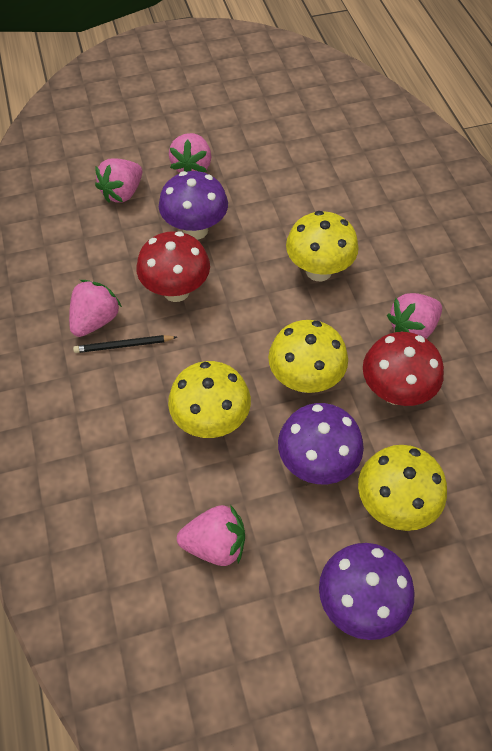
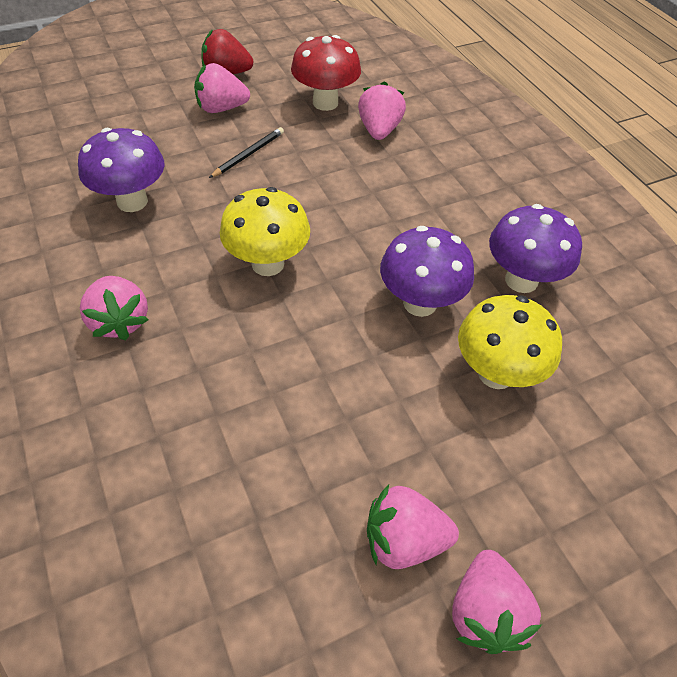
red mushroom: 2 -> 1
red strawberry: 0 -> 1
yellow mushroom: 4 -> 2

